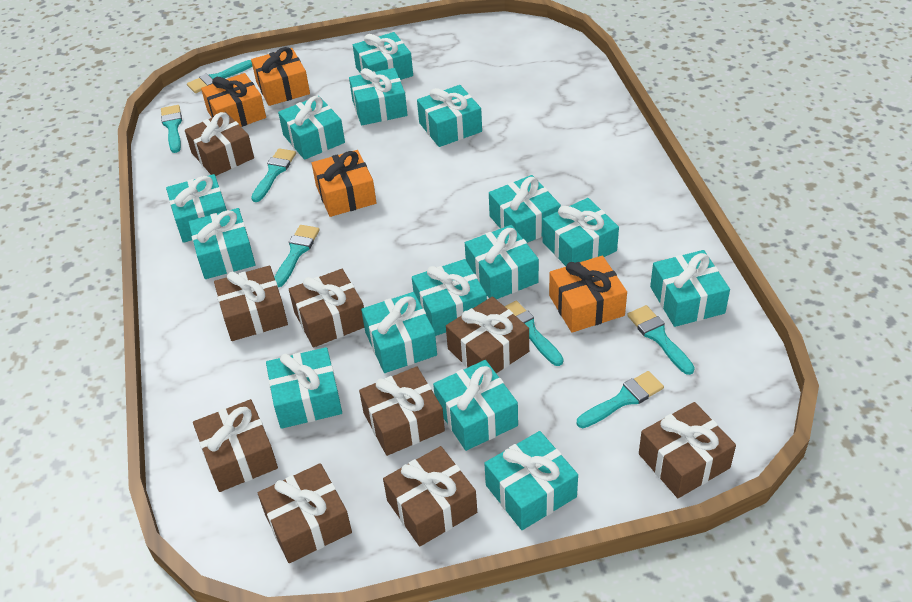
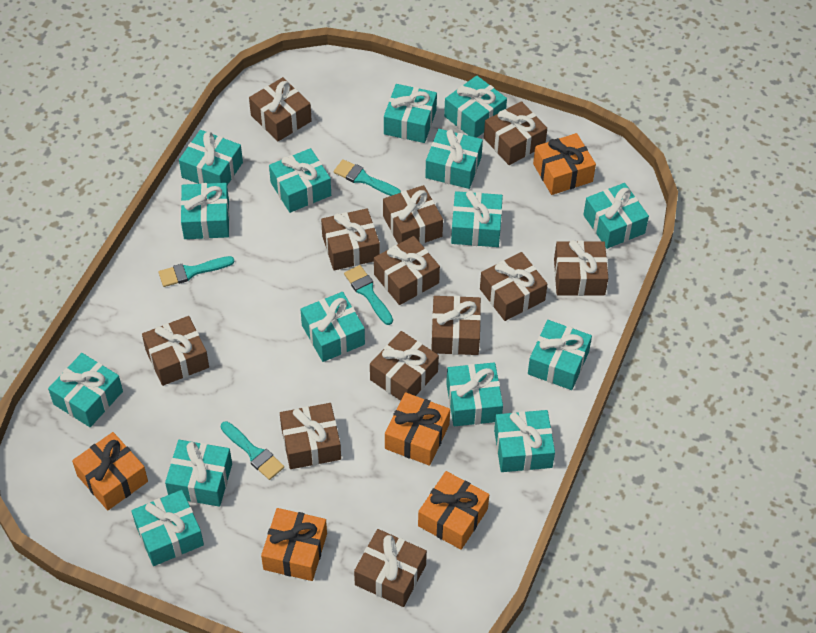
brown gift: 9 -> 12
orange gift: 4 -> 5
turquoise brush: 7 -> 4

